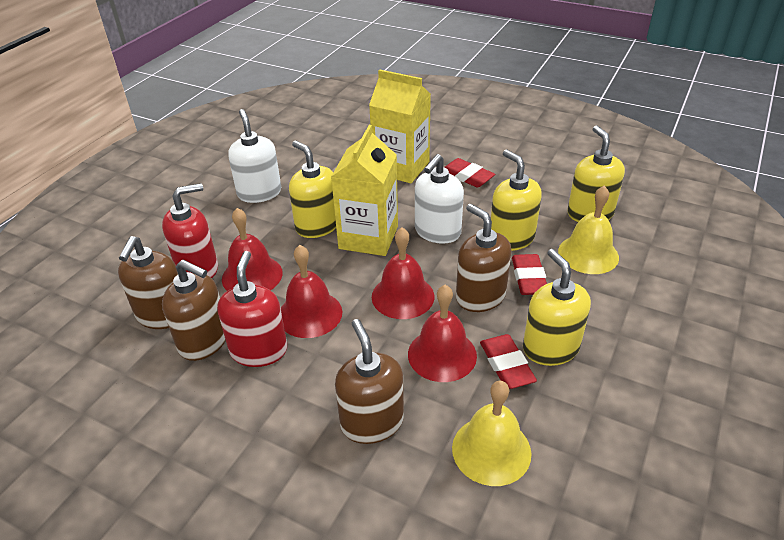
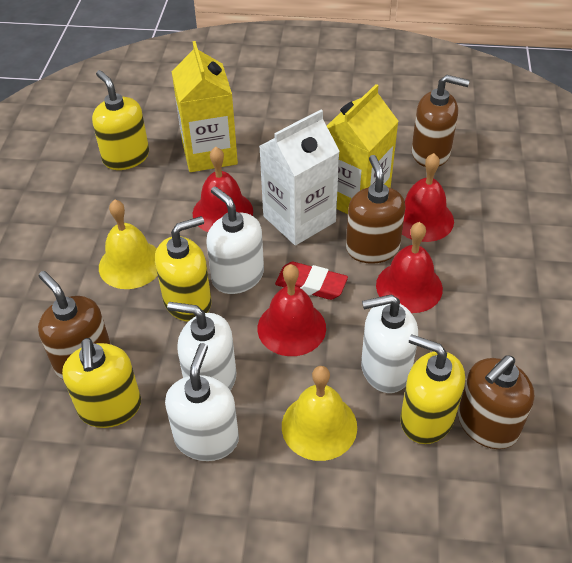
red eraser: 3 -> 1
red soap dispenser: 2 -> 0
white carton: 0 -> 1
white soap dispenser: 2 -> 4

